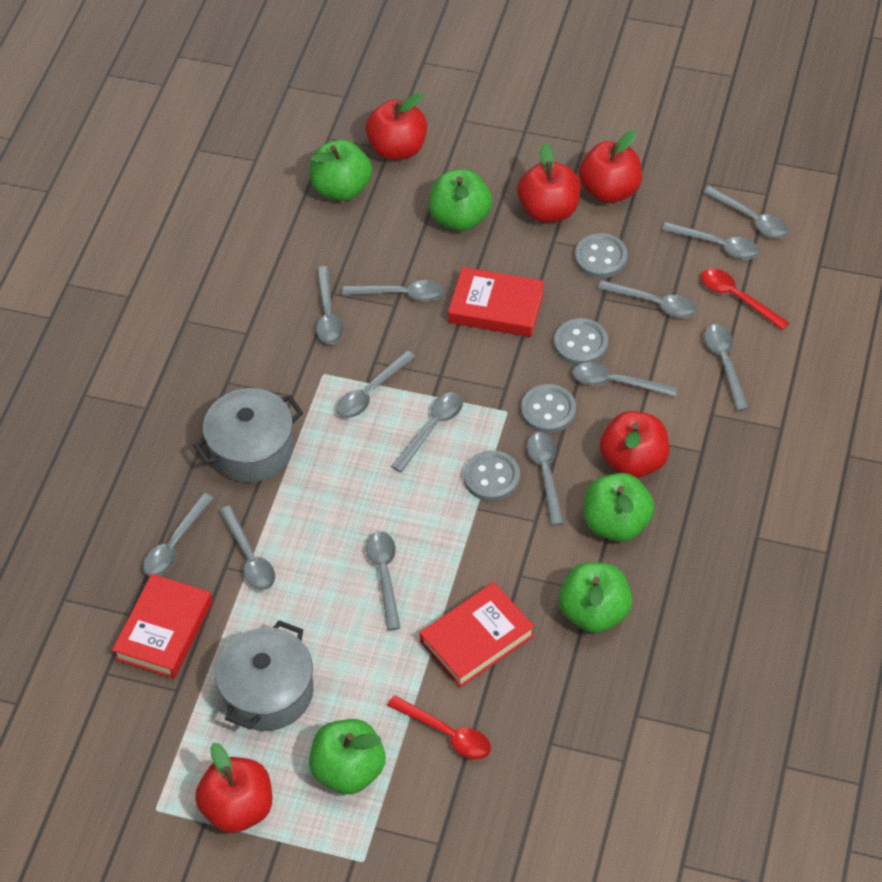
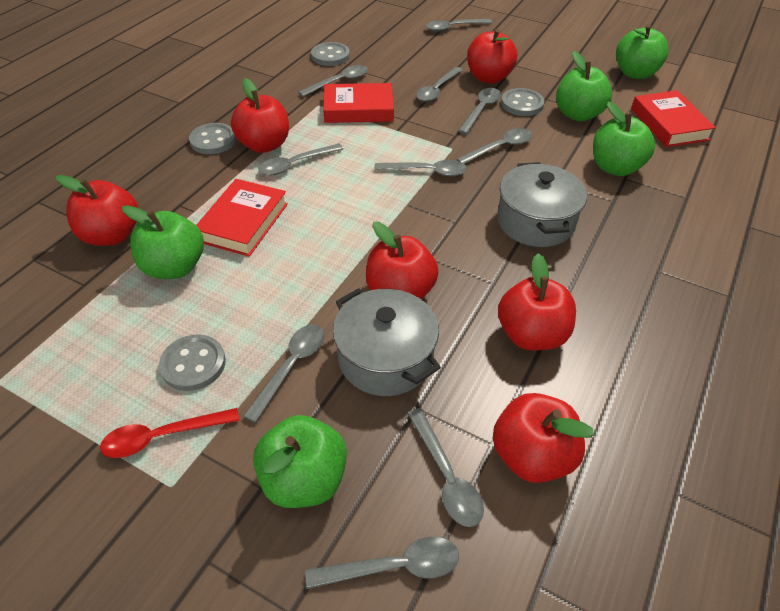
grey spoon: 13 -> 10
red apple: 5 -> 6
red spoon: 2 -> 1

